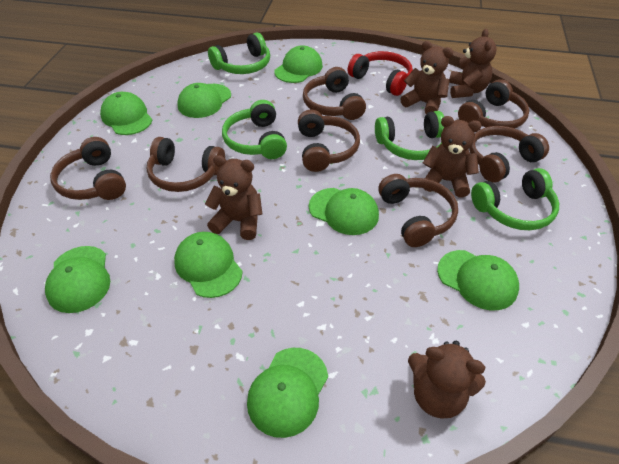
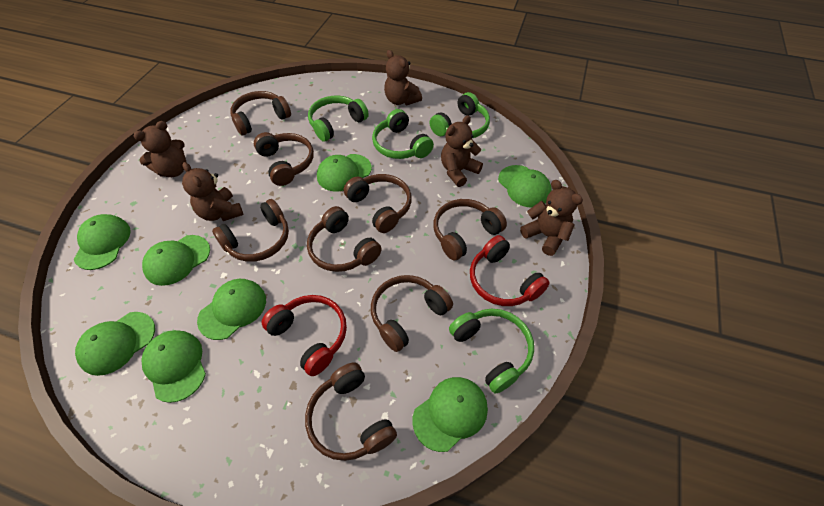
brown headphones: 7 -> 8
red headphones: 1 -> 2

